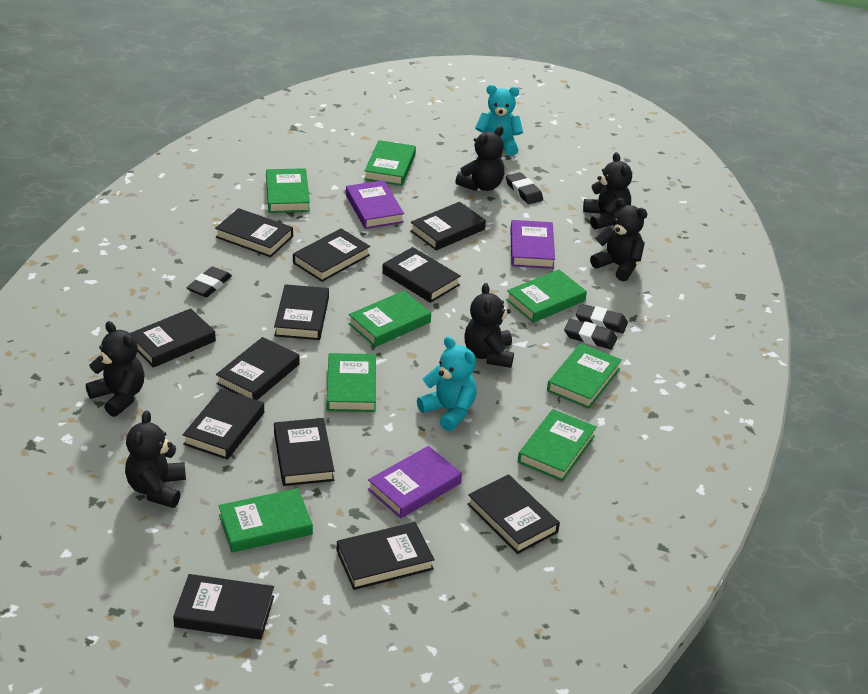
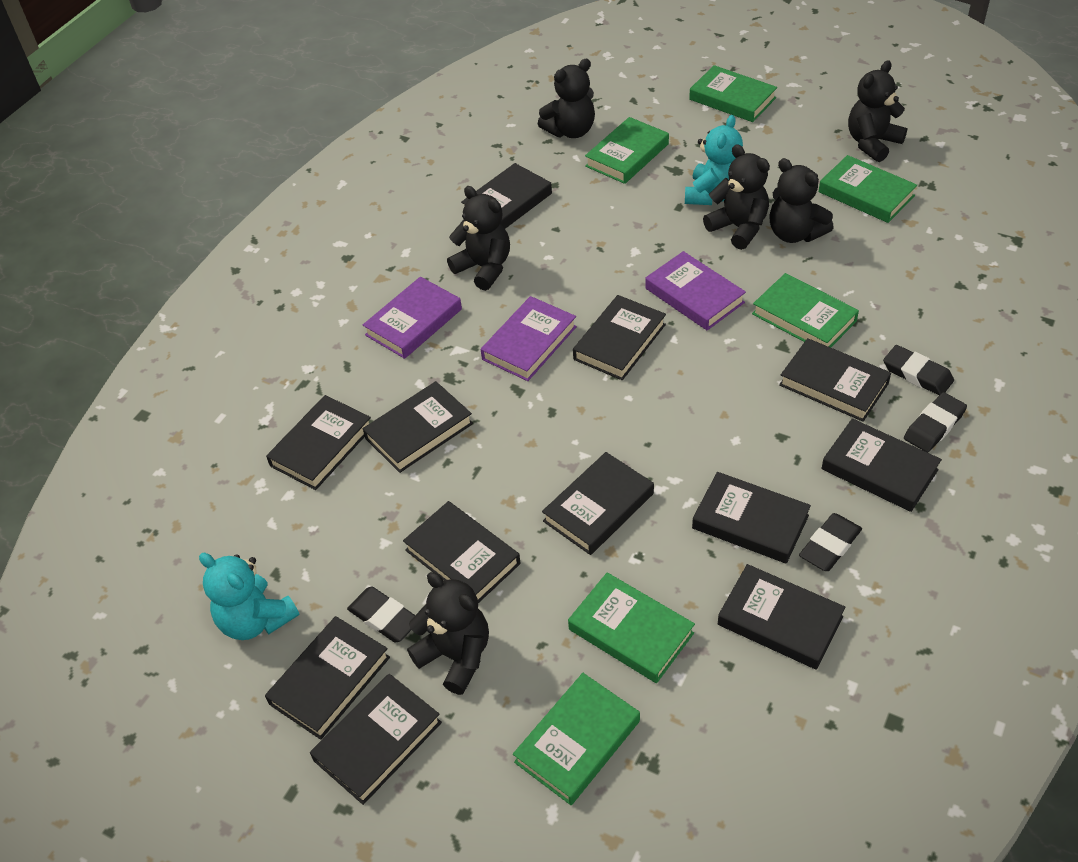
green book: 8 -> 6

